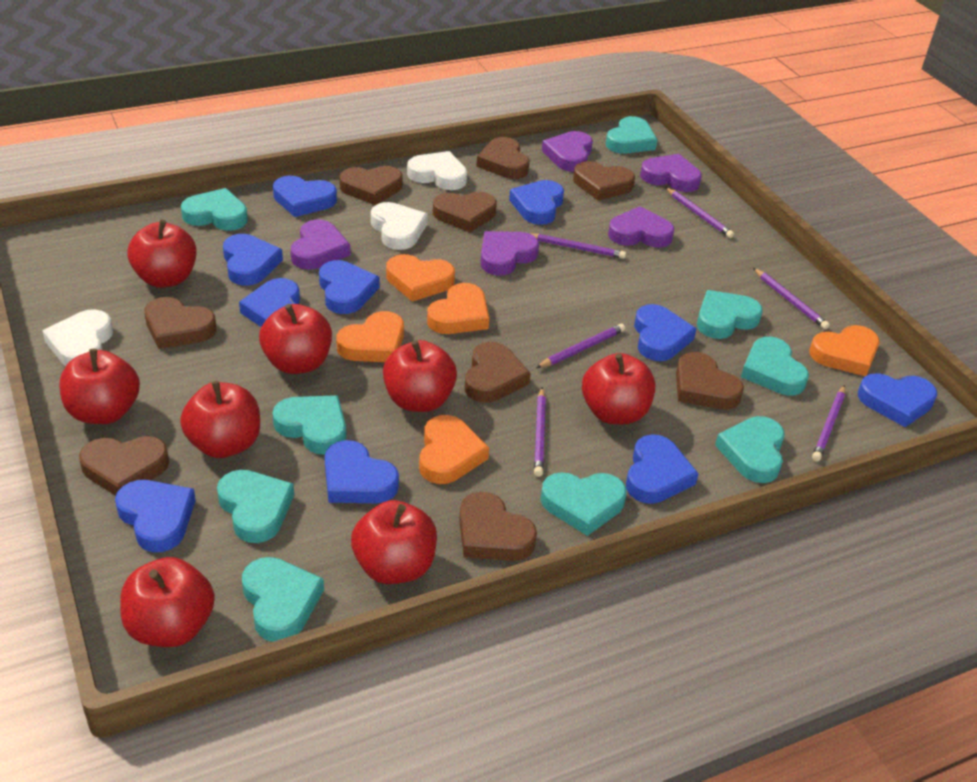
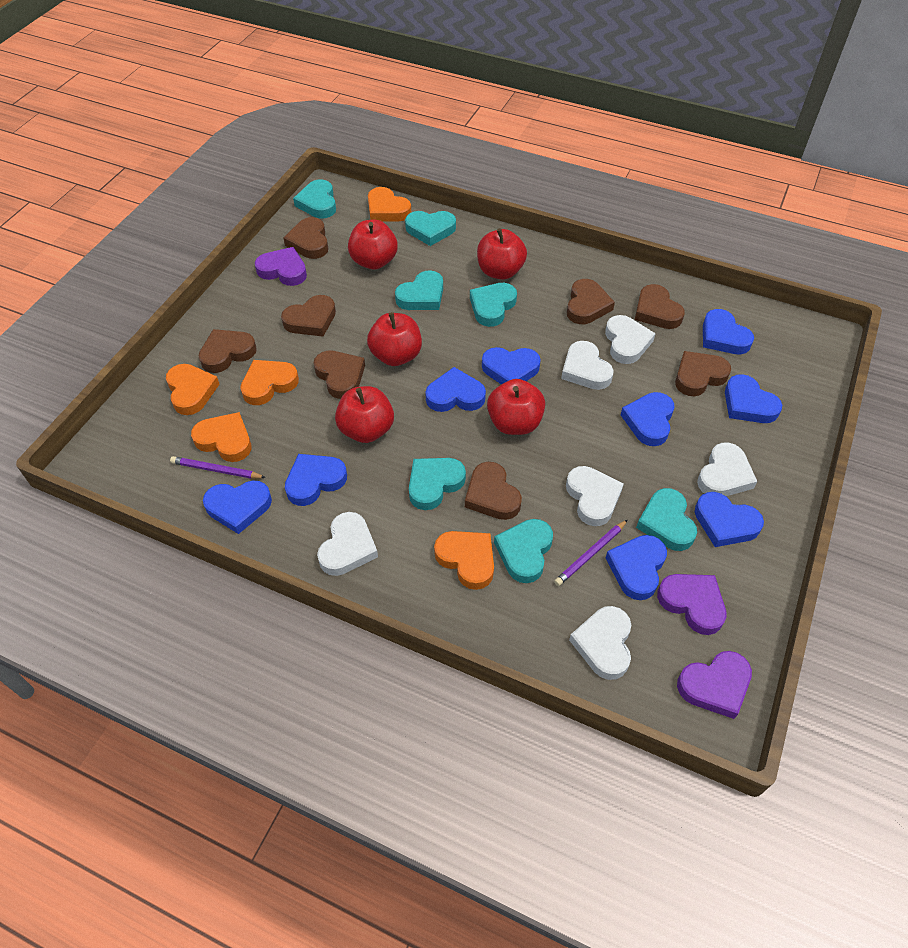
blue heart: 10 -> 9
brown heart: 9 -> 8
purple heart: 5 -> 3
purple pencil: 6 -> 2
red apple: 8 -> 5
turquoise heart: 9 -> 7
white heart: 3 -> 6

